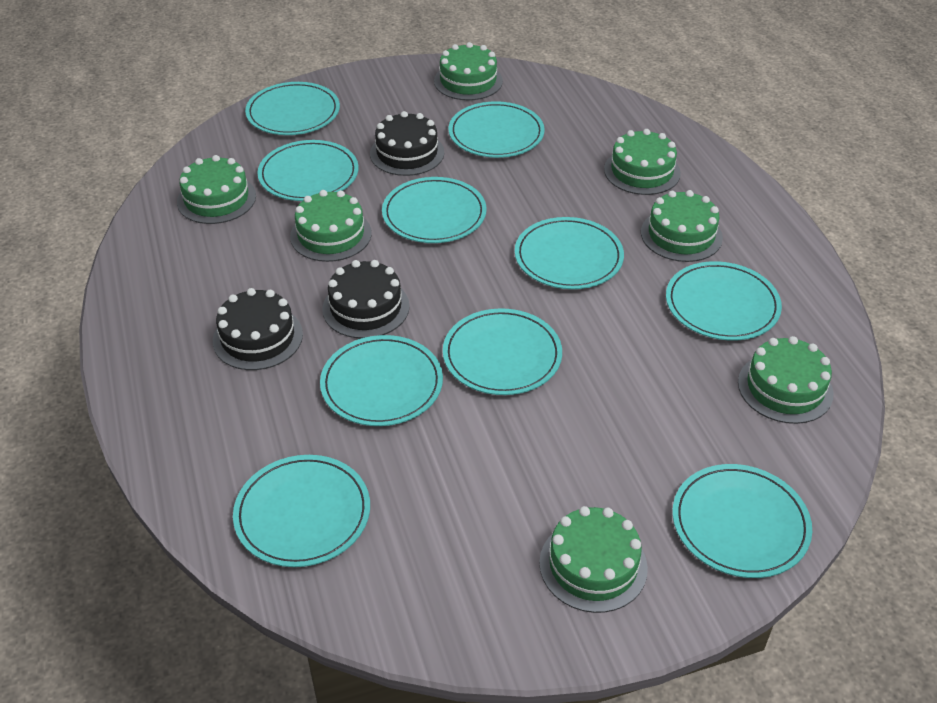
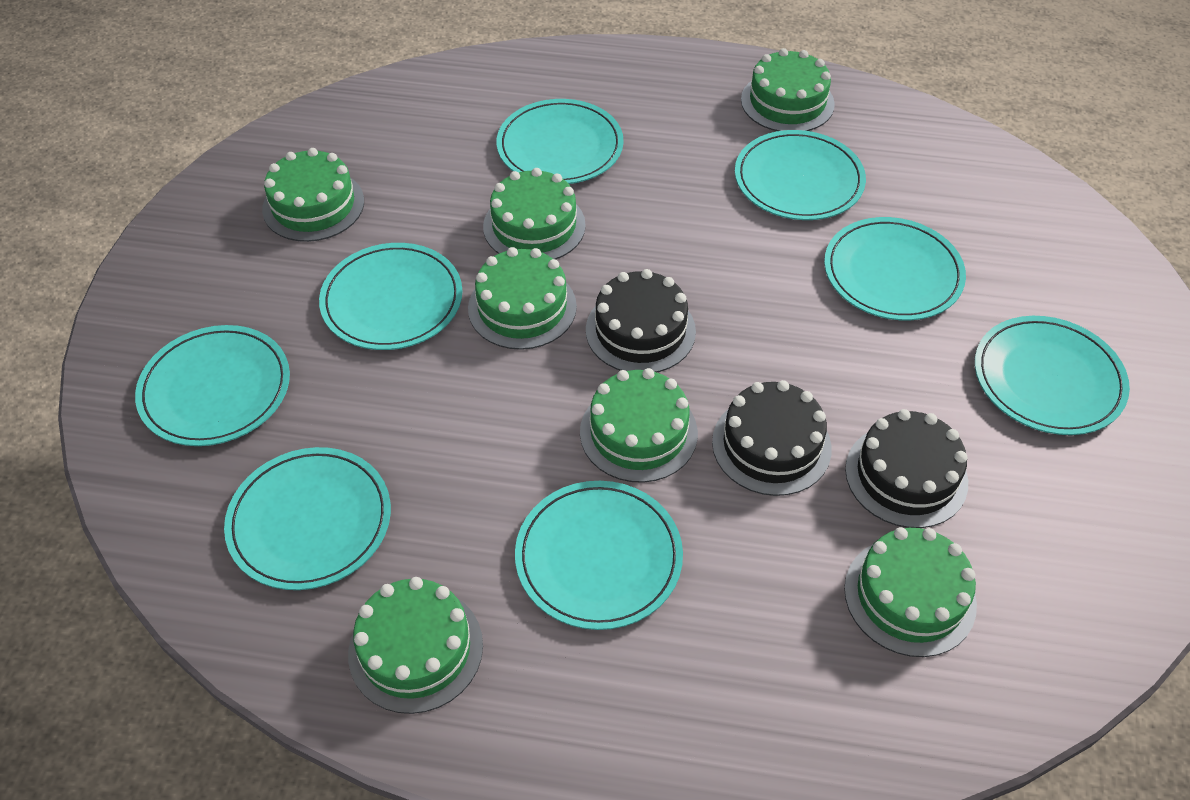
turquoise plate: 10 -> 8

